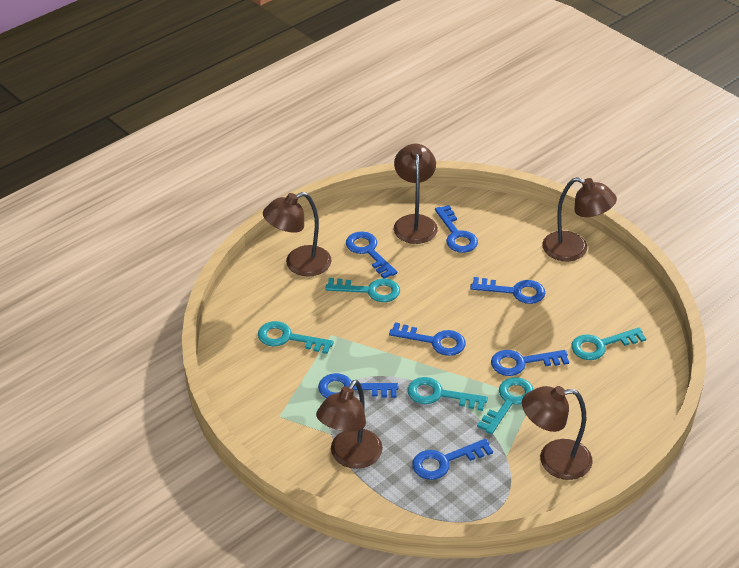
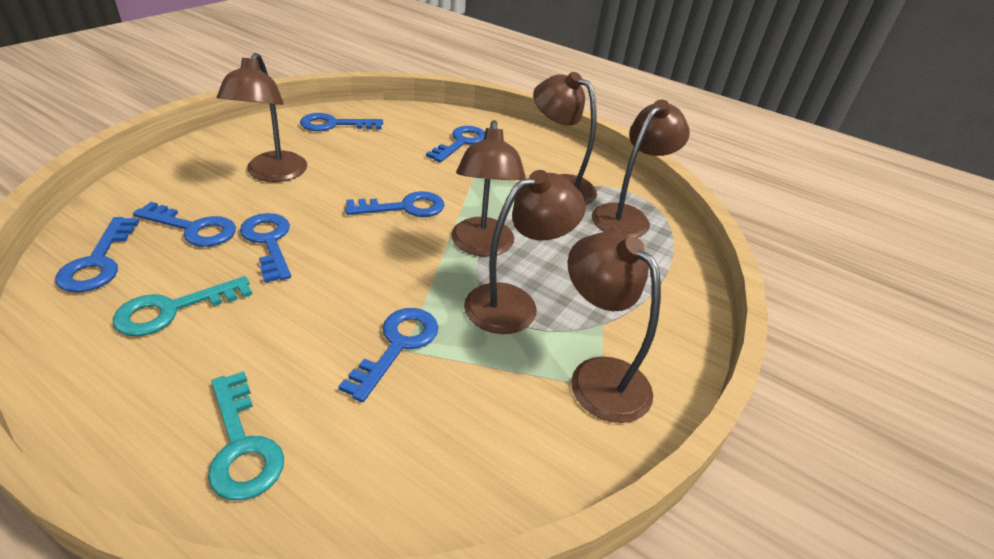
brown lamp: 5 -> 6
turquoise key: 5 -> 2

